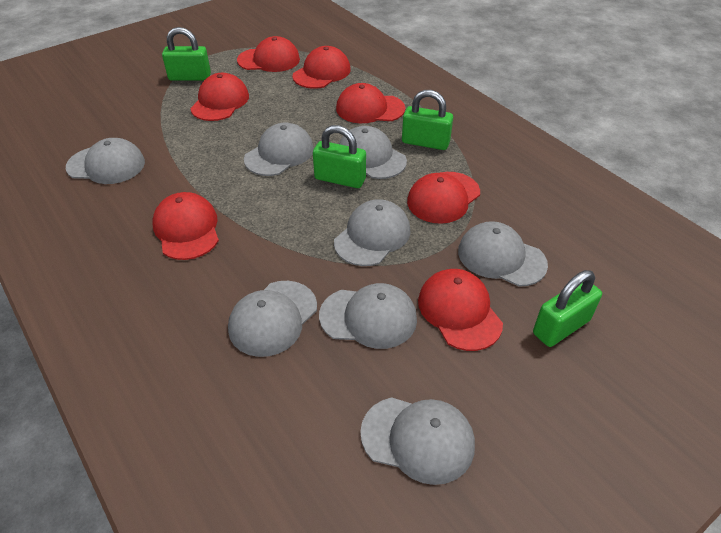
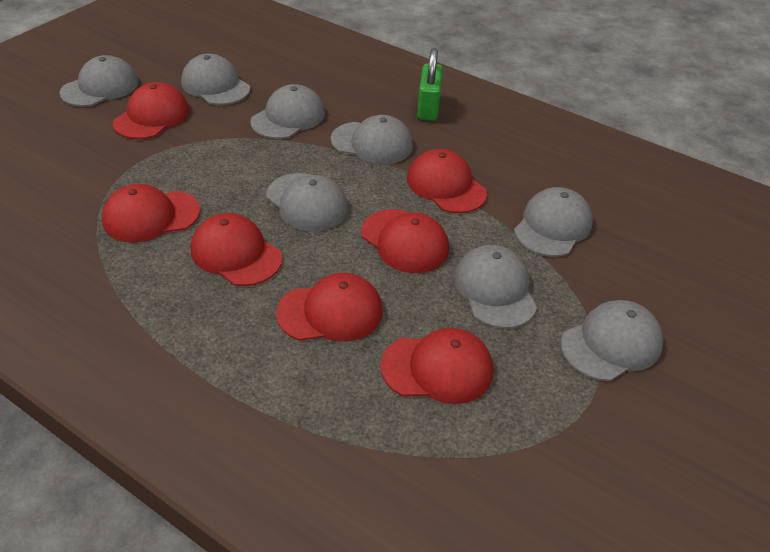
green padlock: 4 -> 1

